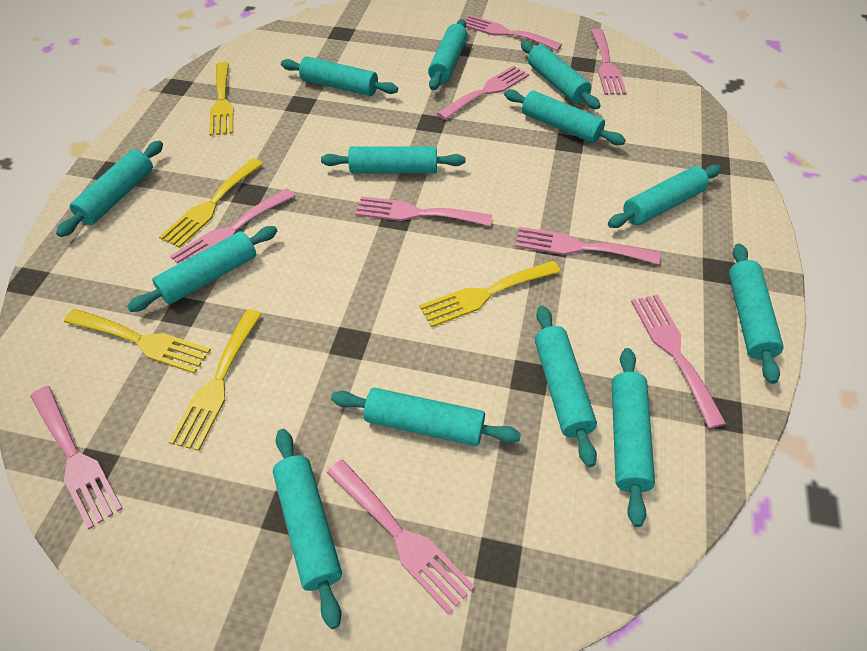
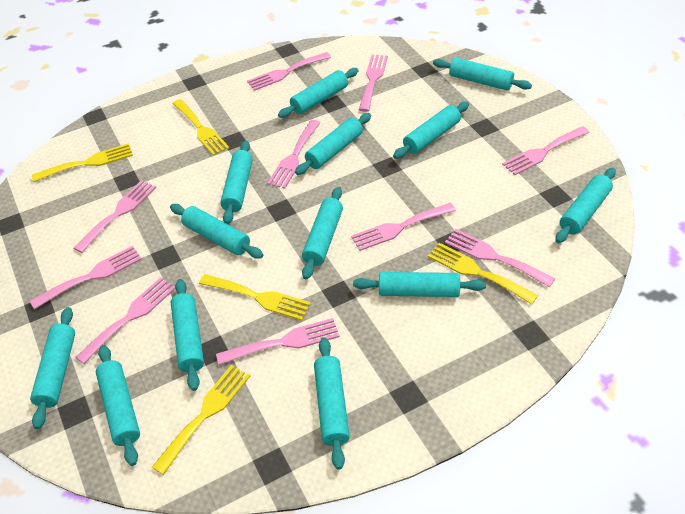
pink fork: 9 -> 10

